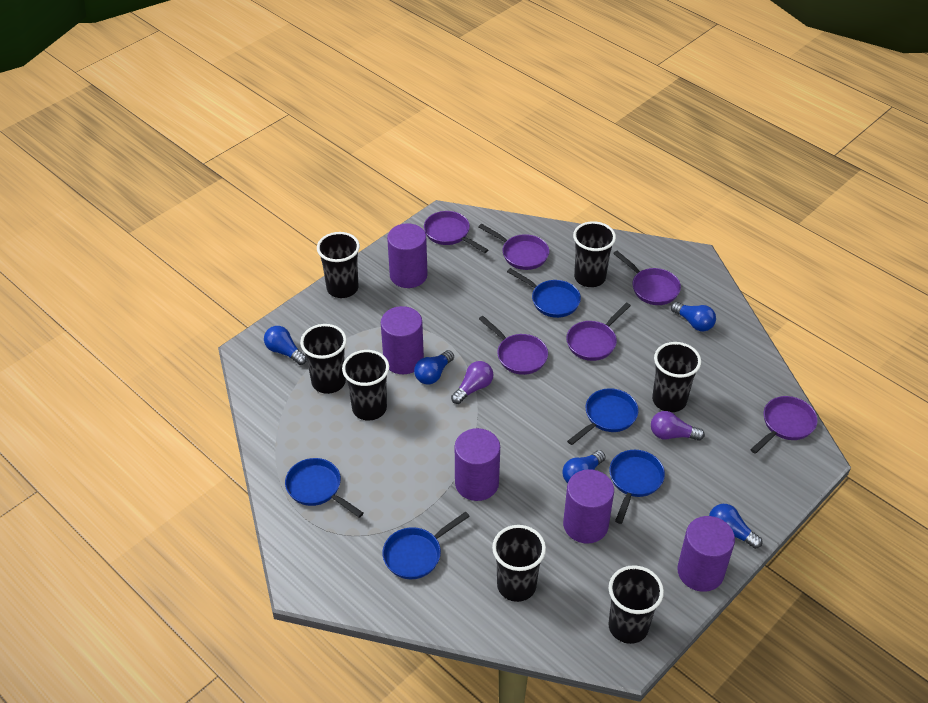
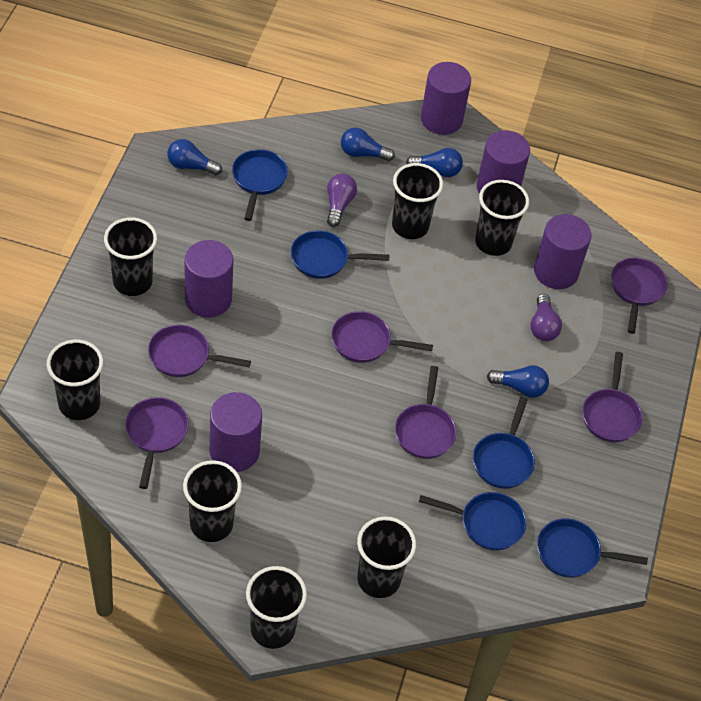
blue light bulb: 5 -> 4

